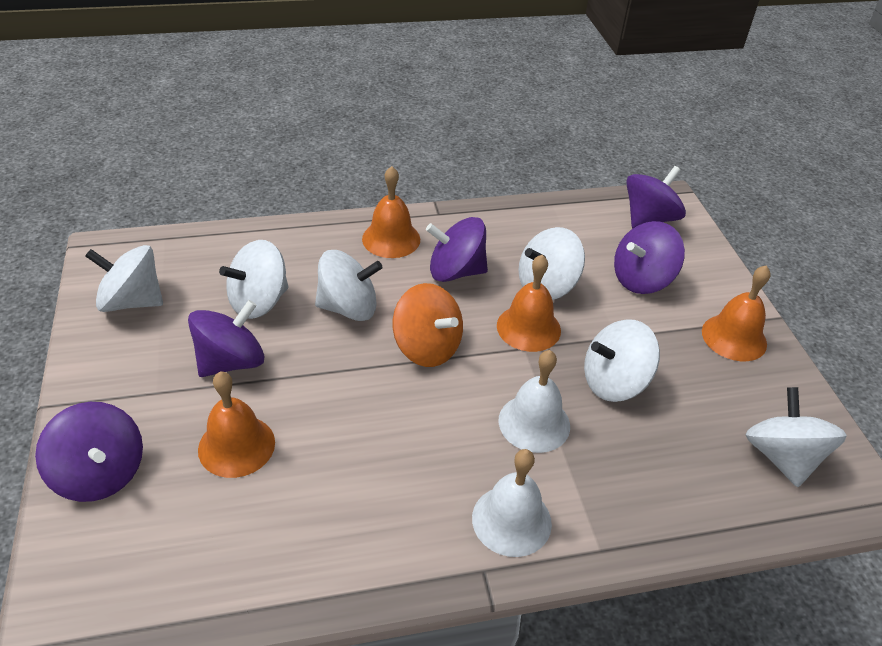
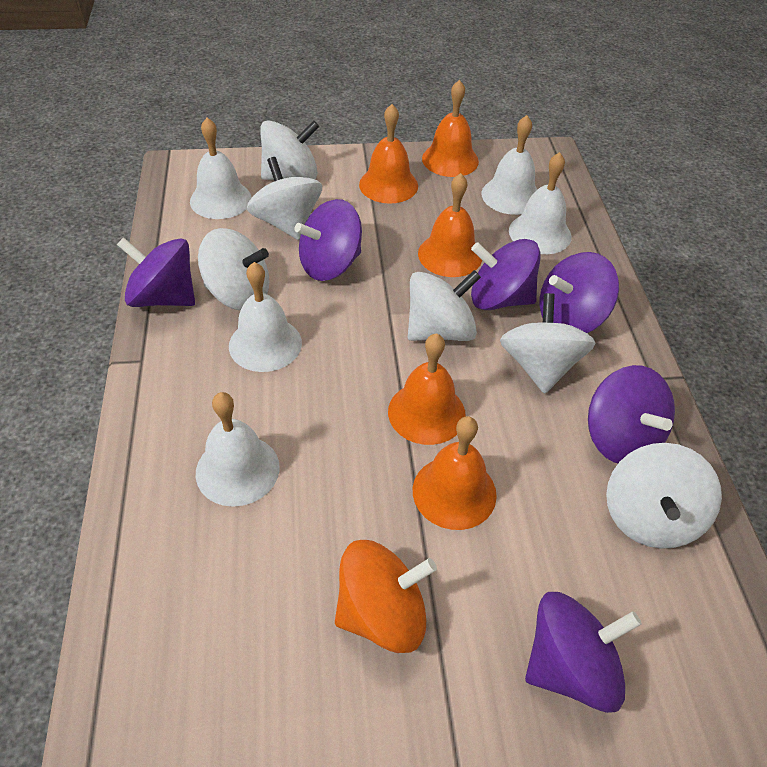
orange bell: 4 -> 5
purple spinning top: 5 -> 6
white bell: 2 -> 5

